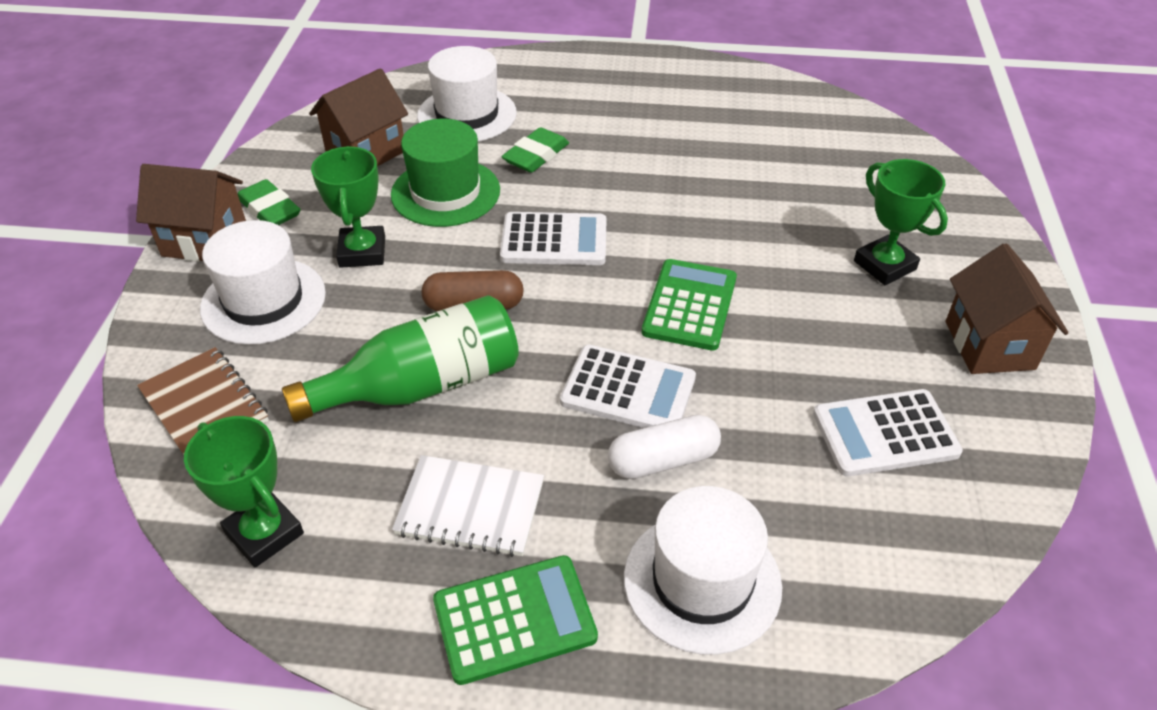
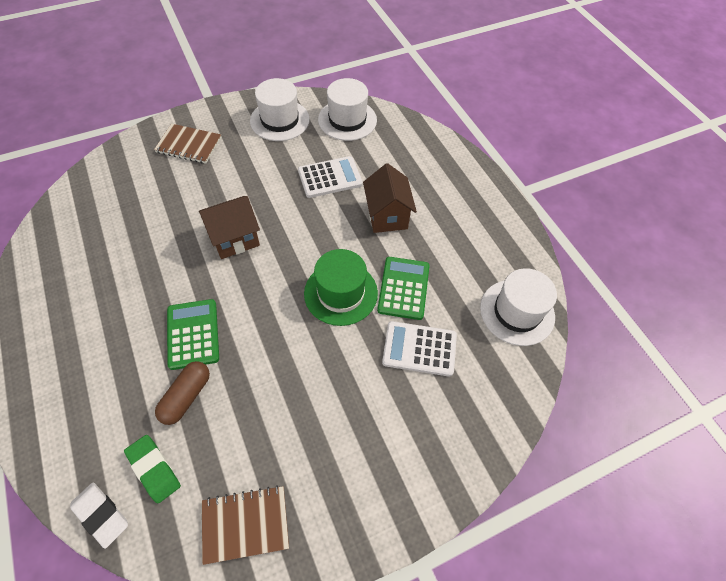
brown house: 3 -> 2
brown notebook: 1 -> 2
green bottle: 1 -> 0
green eraser: 2 -> 1
green trophy: 3 -> 0
white calculator: 3 -> 2
white capsule: 1 -> 0
white eraser: 0 -> 1
white notebook: 1 -> 0

